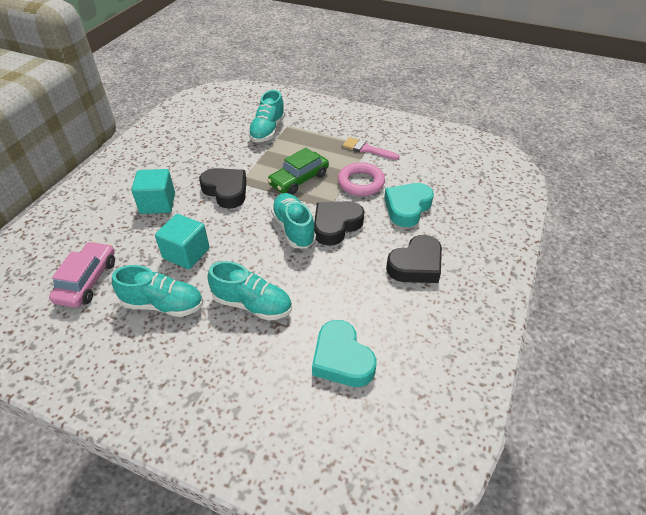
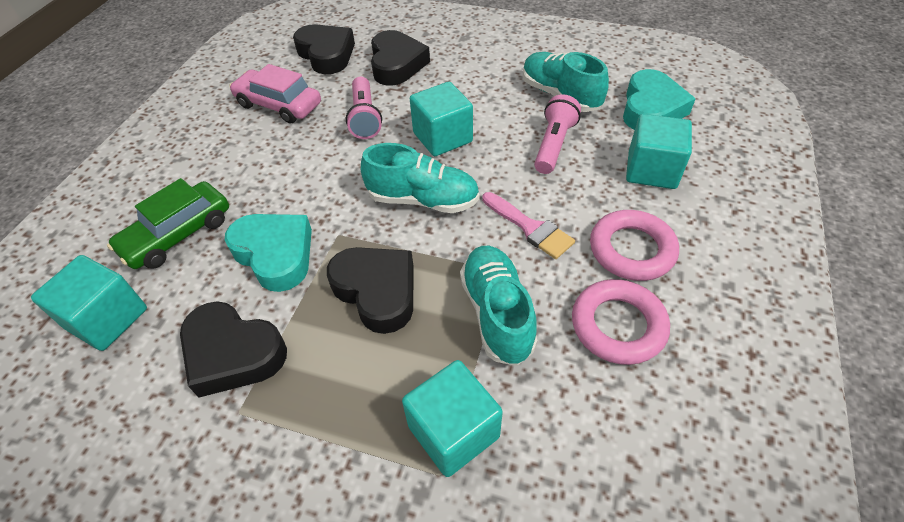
black heart: 3 -> 4
pink flashlight: 0 -> 2
pink ring: 1 -> 2
turquoise cube: 2 -> 4
turquoise shoe: 4 -> 3

